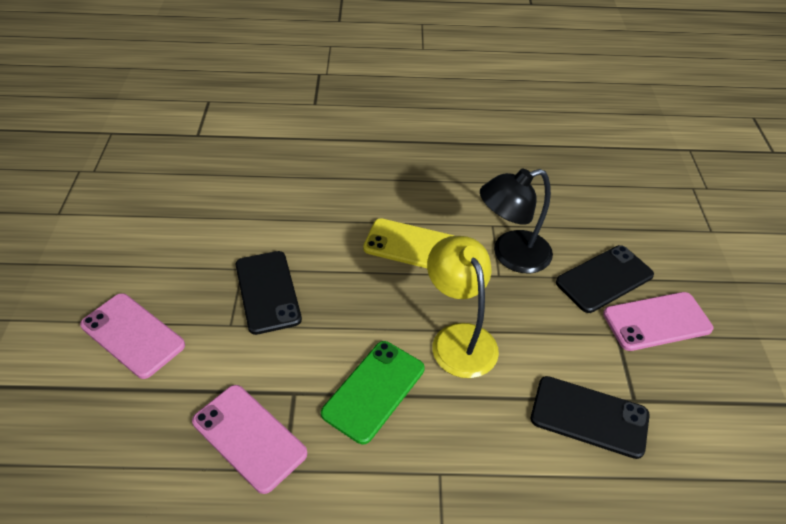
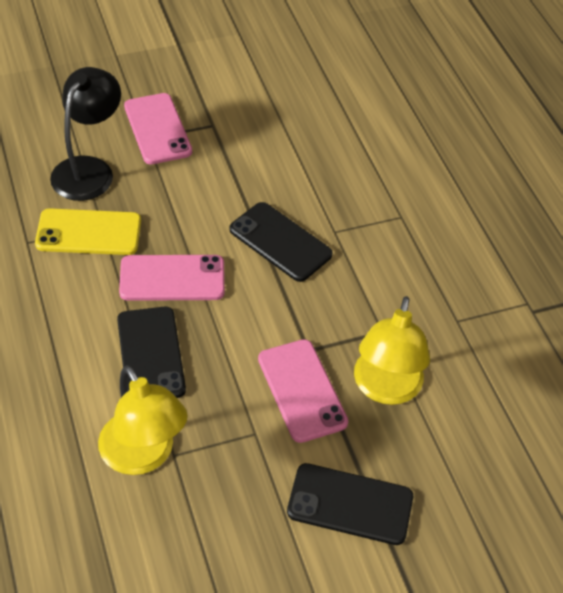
green phone: 1 -> 0
yellow lamp: 1 -> 2

